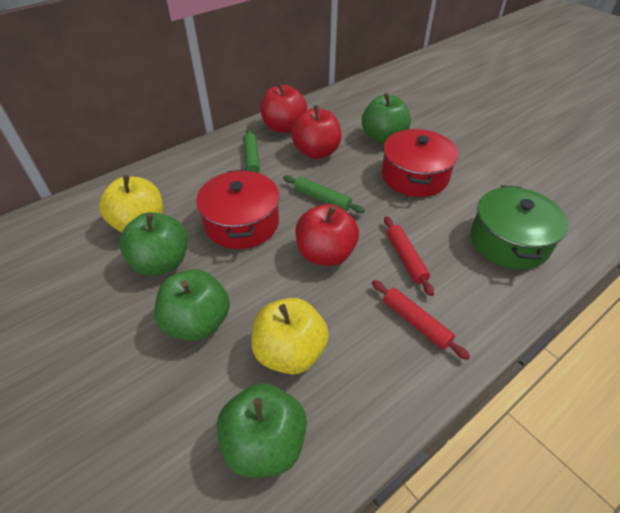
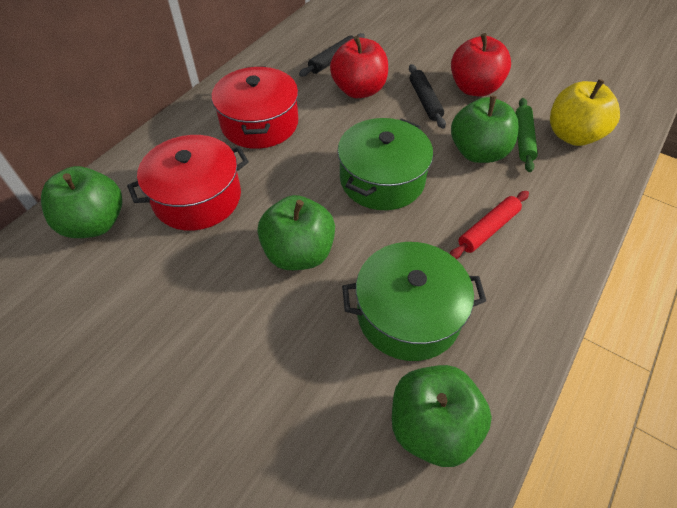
black rolling pin: 0 -> 2
green pot: 1 -> 2
green rolling pin: 2 -> 1
red apple: 3 -> 2
red rolling pin: 2 -> 1
yellow apple: 2 -> 1

